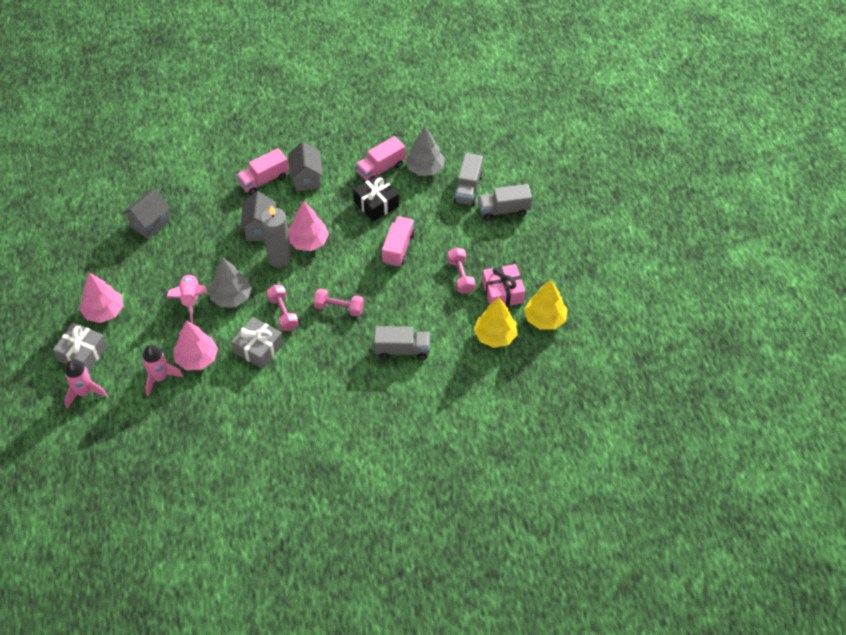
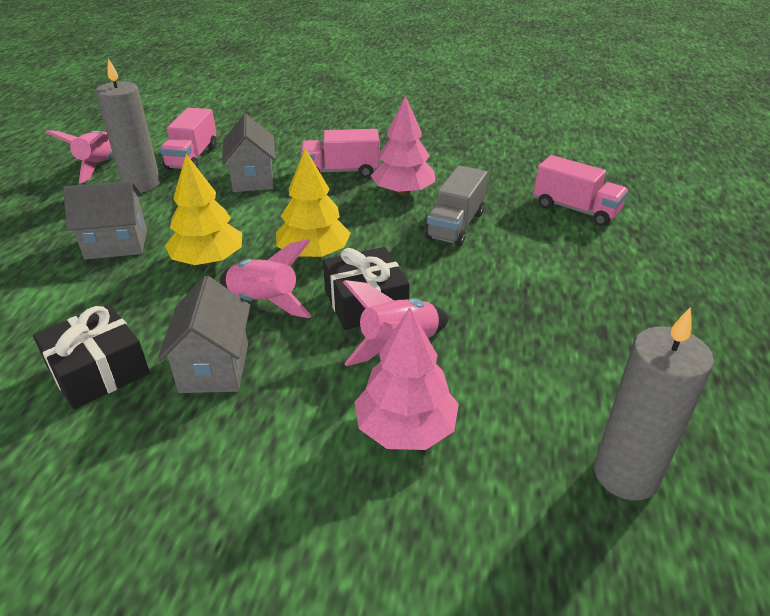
black gift: 1 -> 2
grey candle: 1 -> 2
grey gift: 2 -> 0
grey tree: 2 -> 0
grey truck: 3 -> 1
pink dumbbell: 3 -> 0
pink gift: 1 -> 0
pink tree: 3 -> 2

